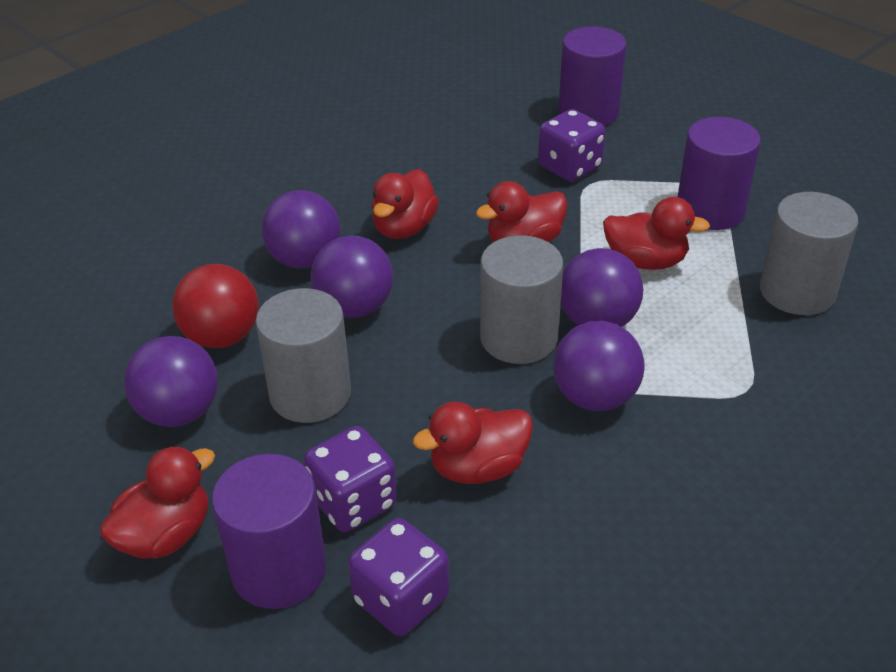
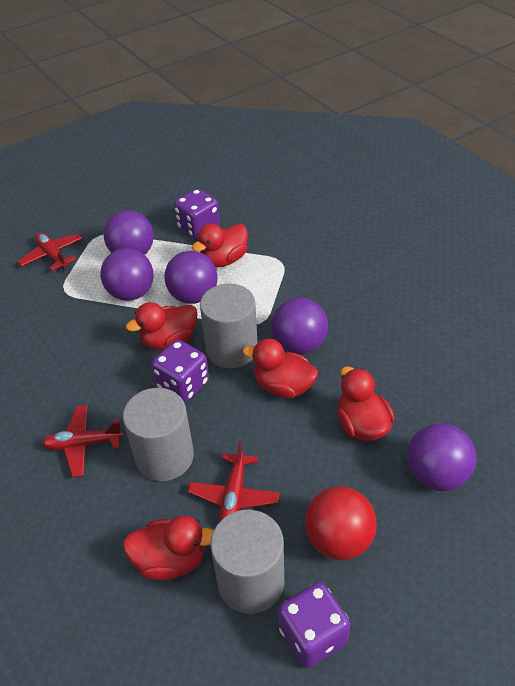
purple cylinder: 3 -> 0
red plane: 0 -> 3

